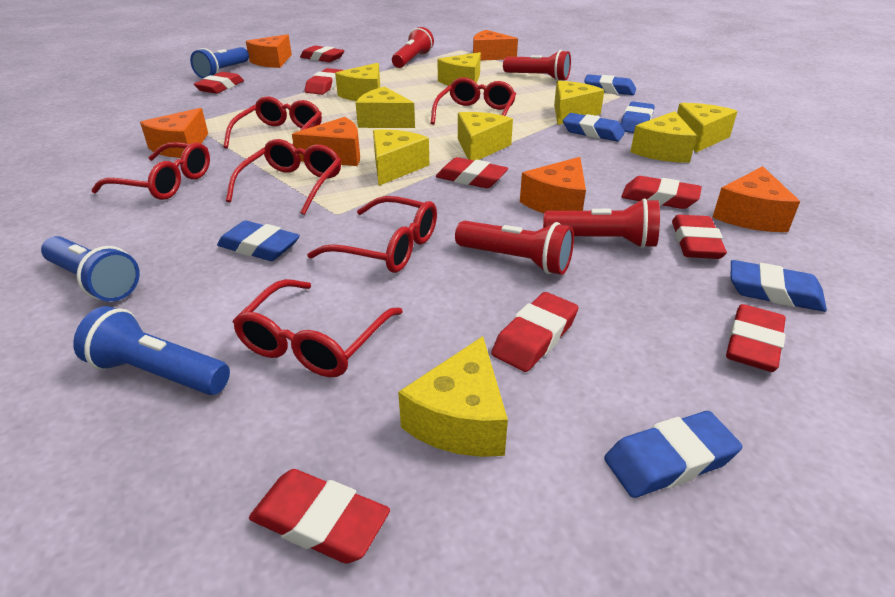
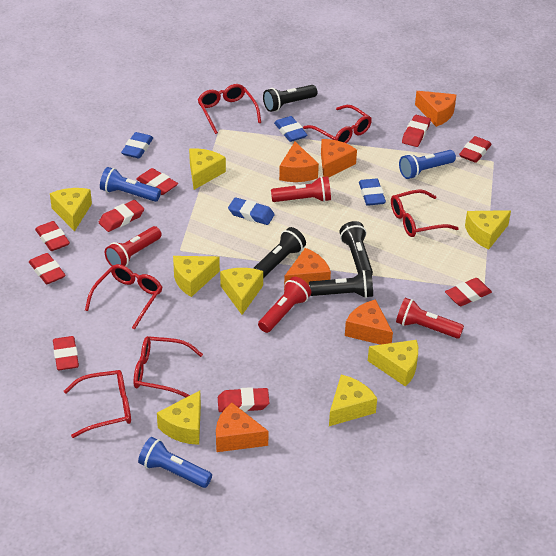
black flashlight: 0 -> 4
blue eraser: 6 -> 4
yellow cheese: 9 -> 8

